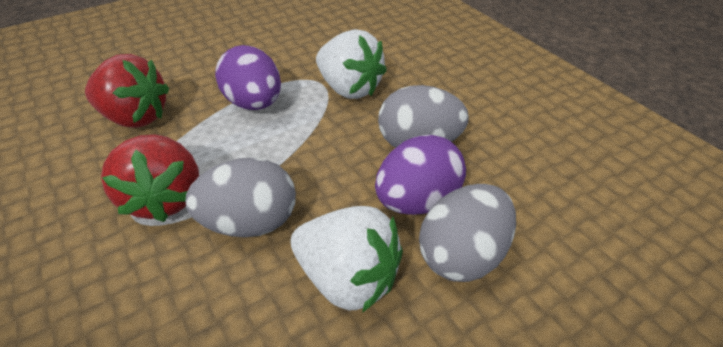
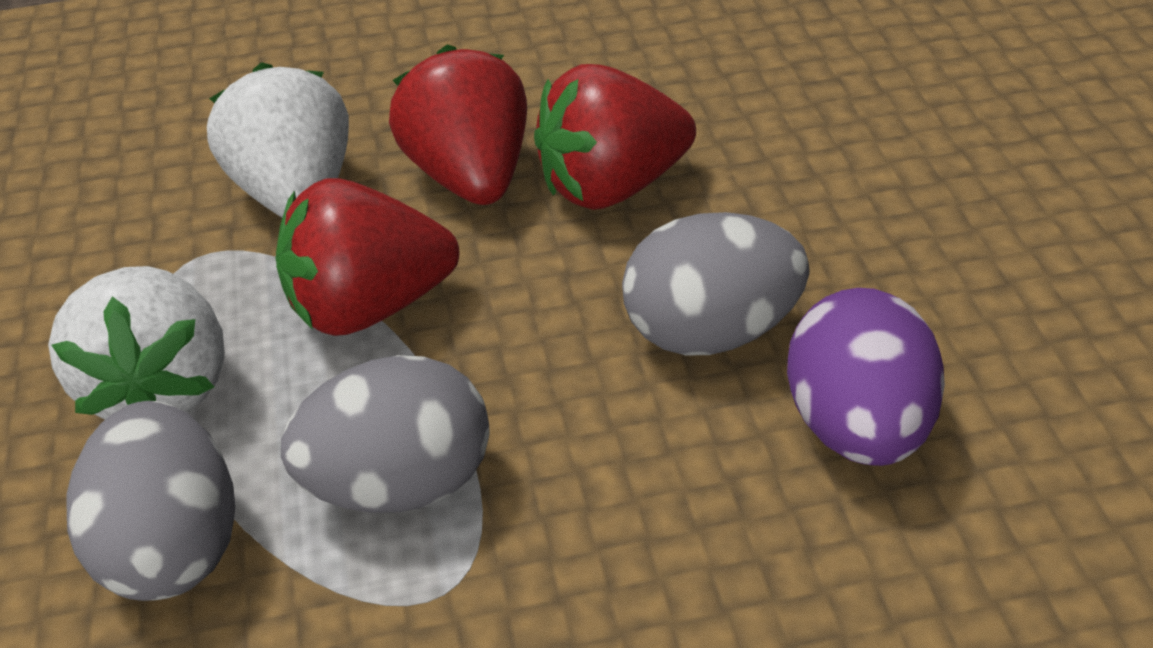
purple egg: 2 -> 1
red strawberry: 2 -> 3

